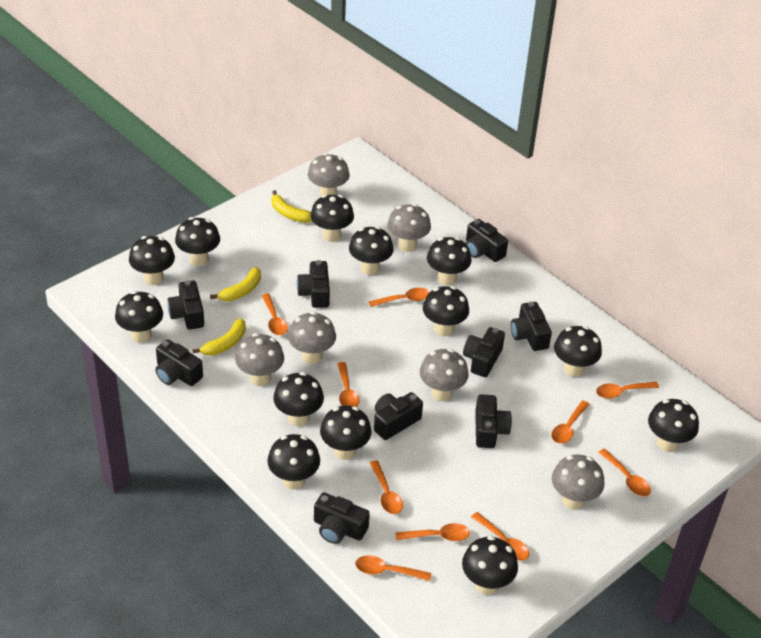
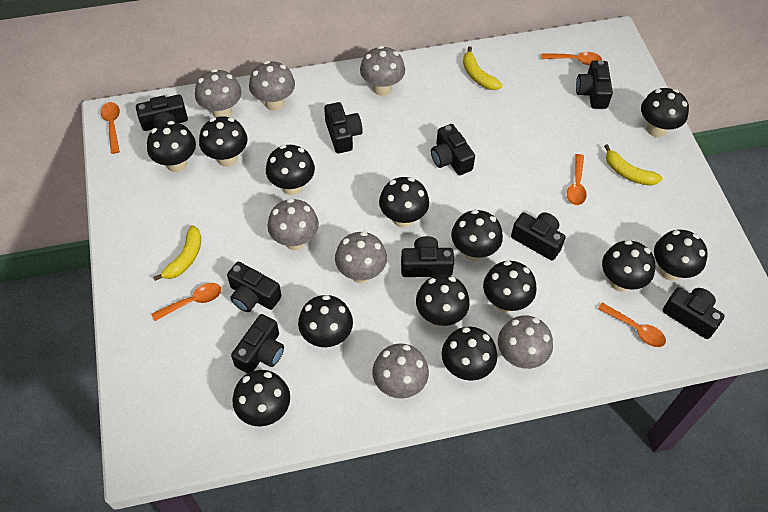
grey mushroom: 6 -> 7
orange spoon: 10 -> 5

